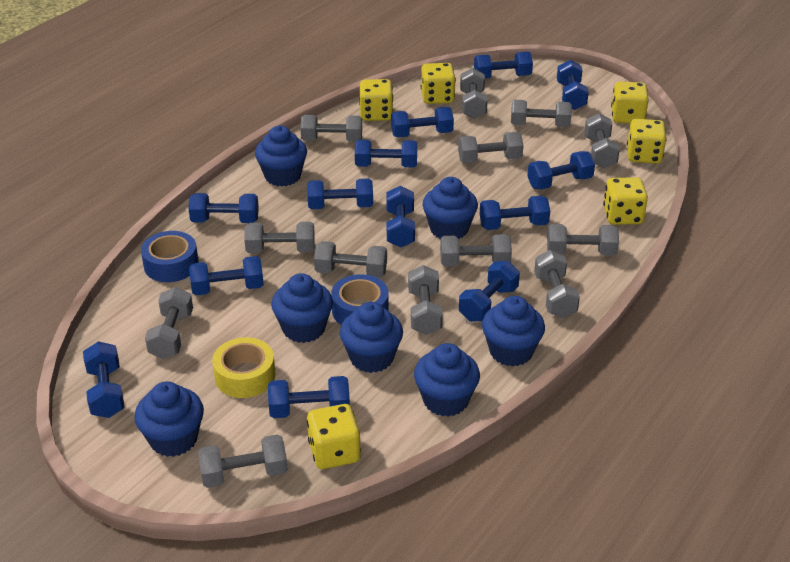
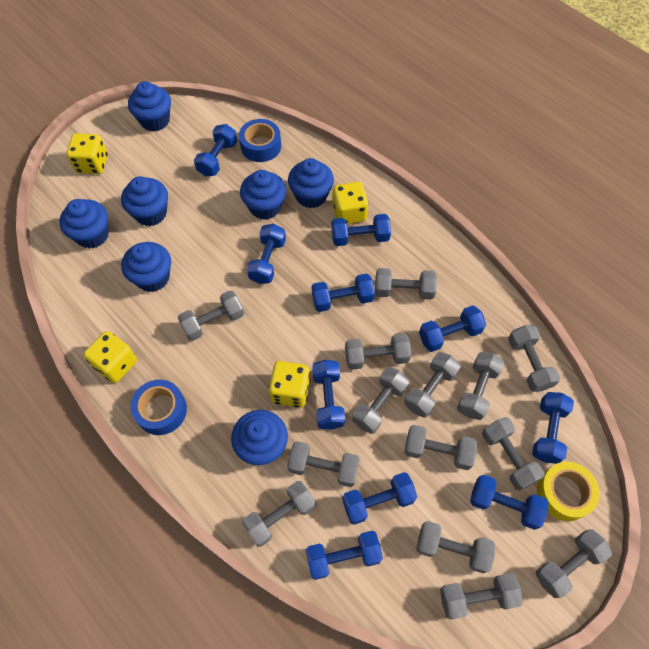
blue dumbbell: 13 -> 10
grey dumbbell: 13 -> 14
yellow dice: 6 -> 4

